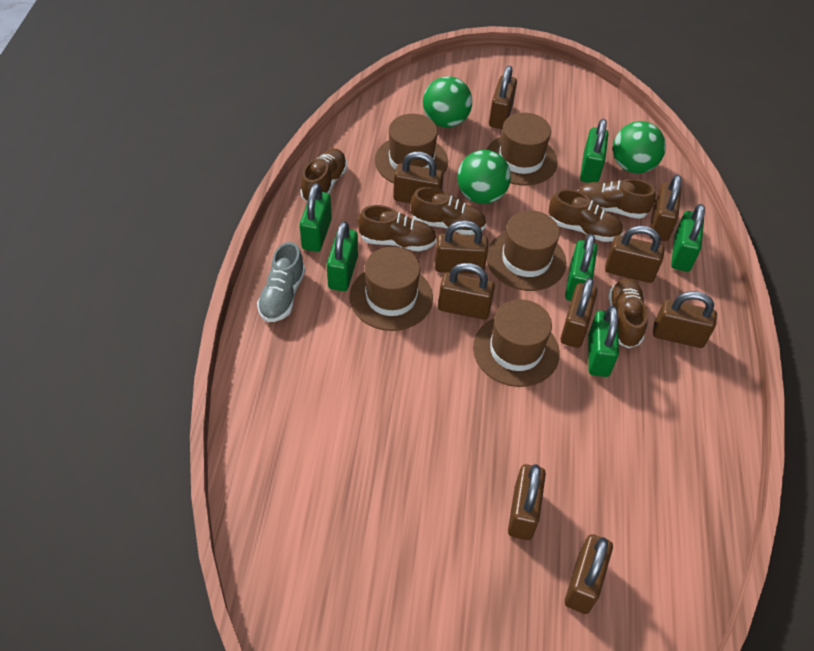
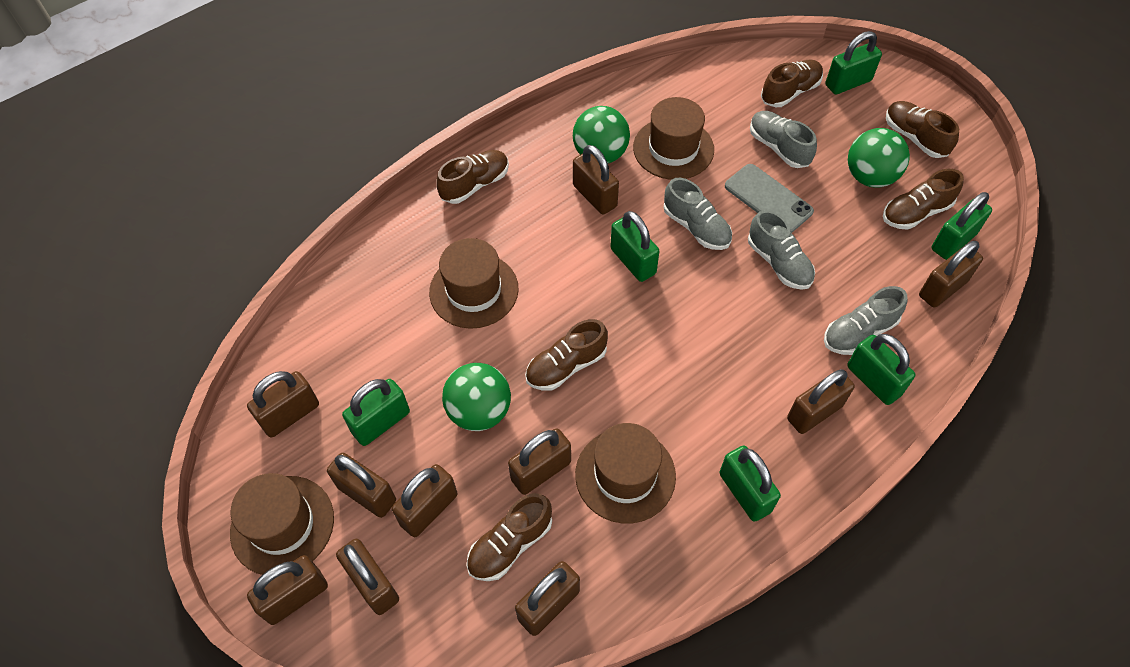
brown hat: 5 -> 4
grey phone: 0 -> 1
grey shoe: 1 -> 4

